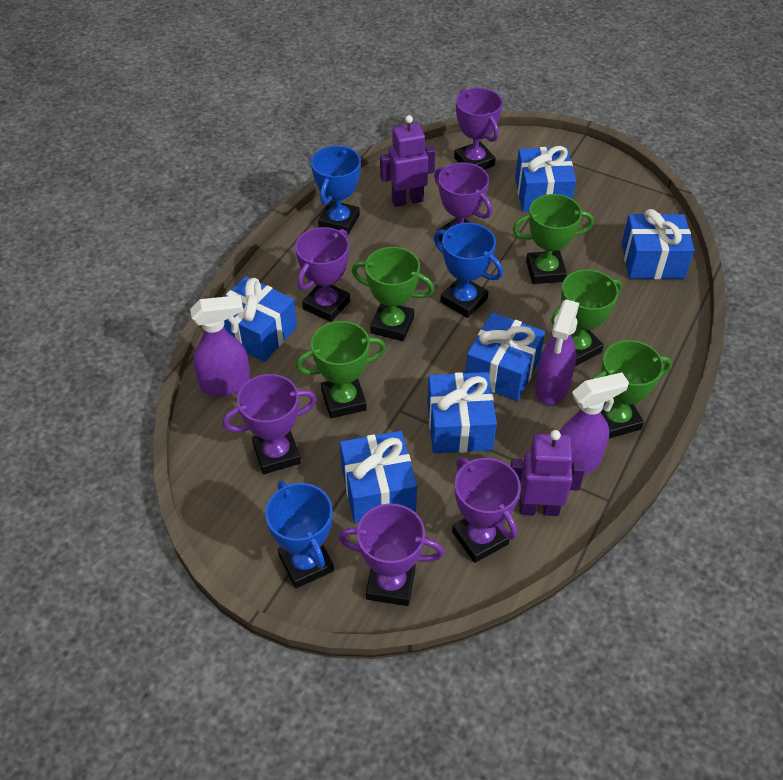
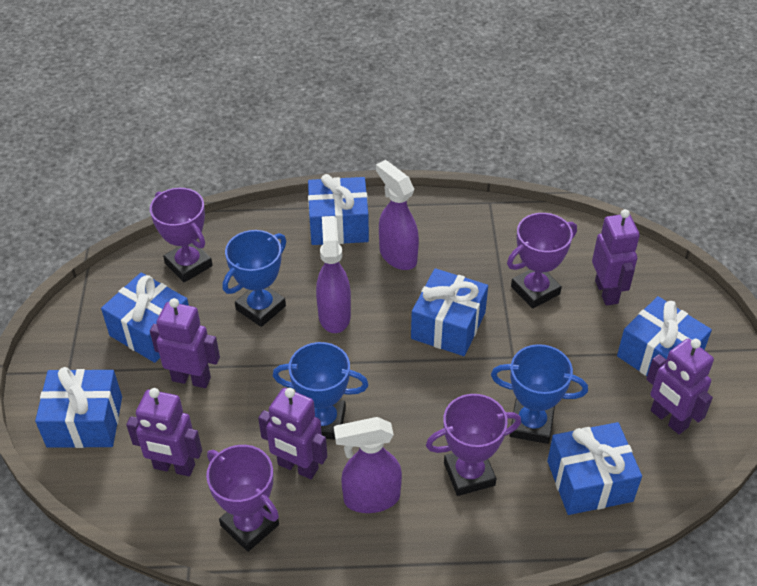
green trophy: 5 -> 0
purple robot: 2 -> 5
purple trophy: 6 -> 4

